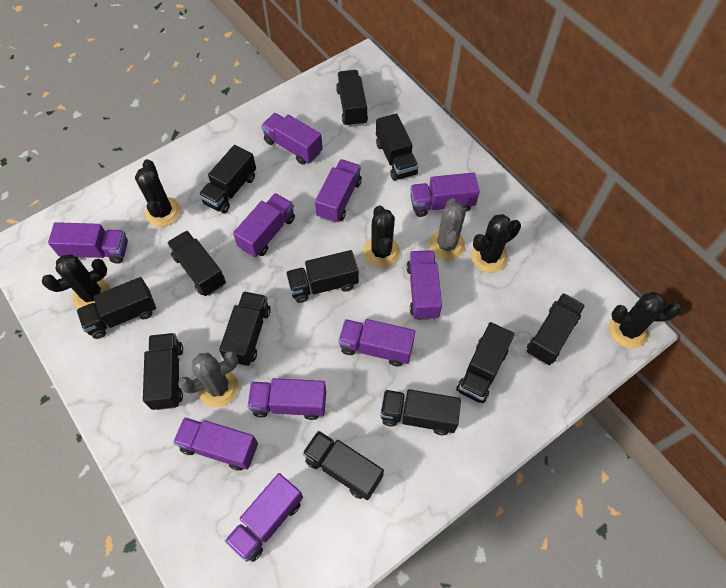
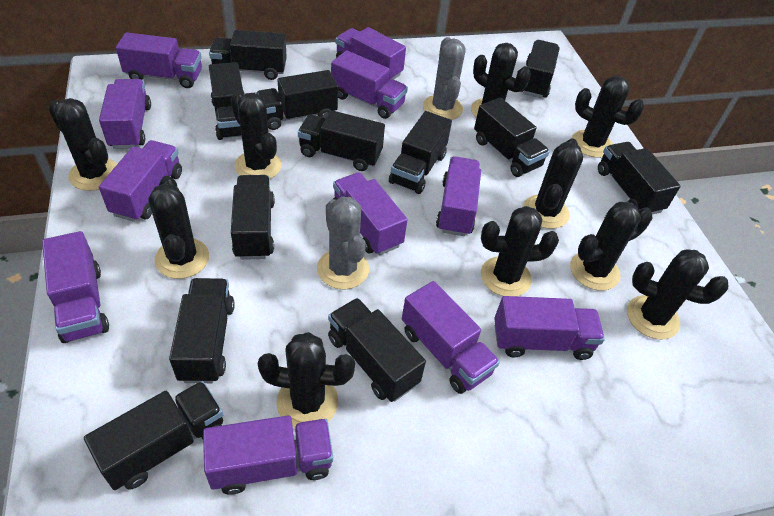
black cactus: 5 -> 10
purple truck: 10 -> 11

